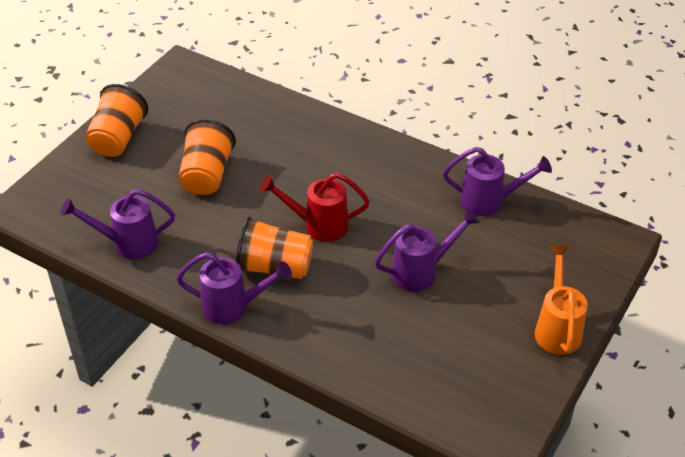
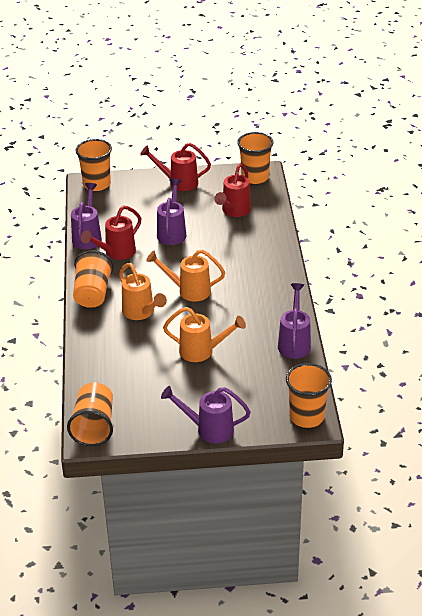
orange cup: 3 -> 5
orange watering can: 1 -> 3
red watering can: 1 -> 3

